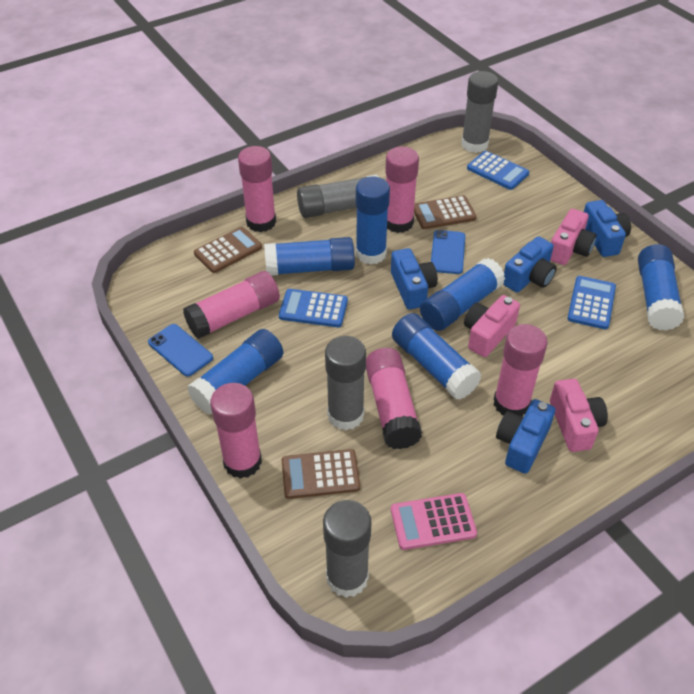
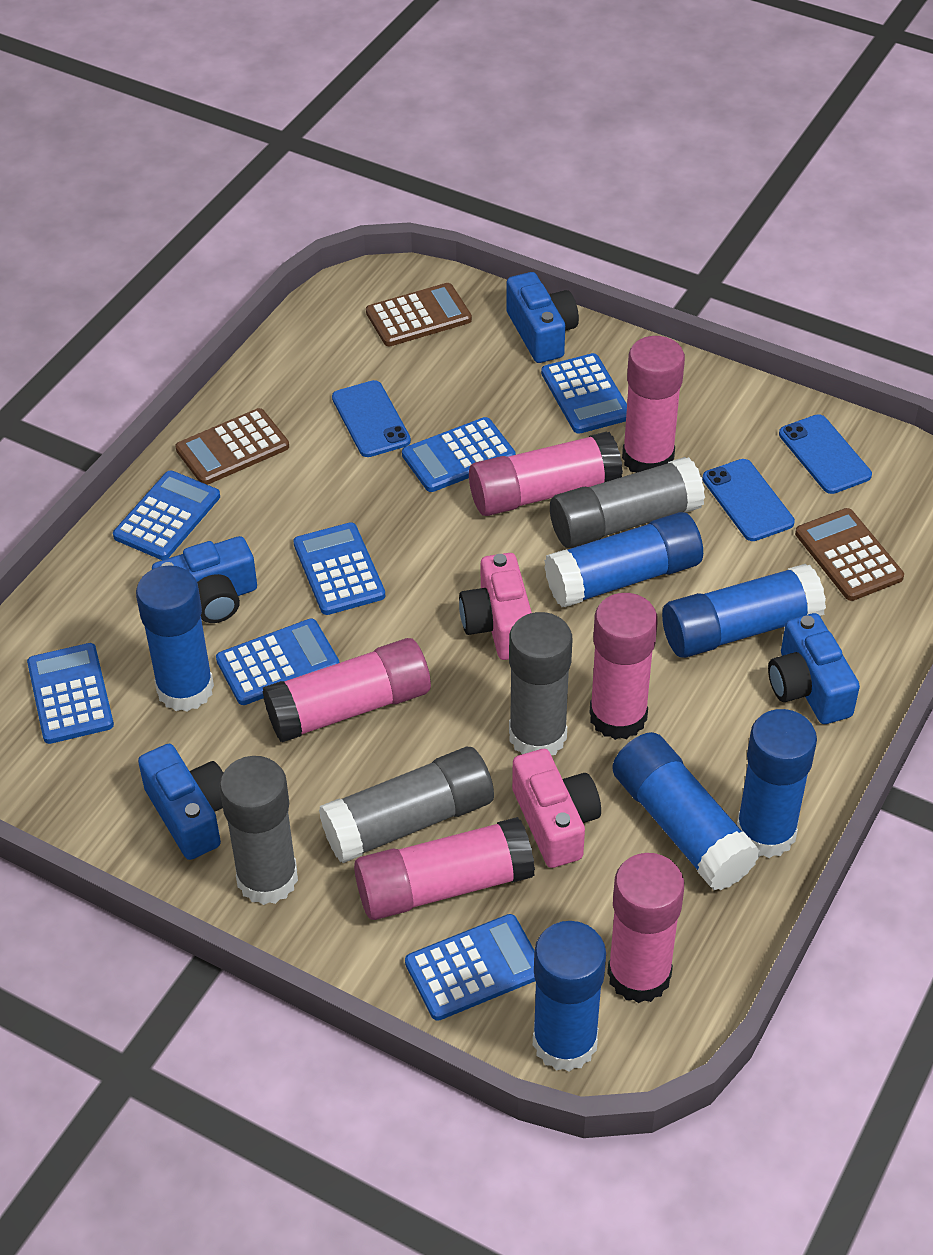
blue calculator: 3 -> 7
blue phone: 2 -> 3
pink calculator: 1 -> 0
pink camera: 3 -> 2

